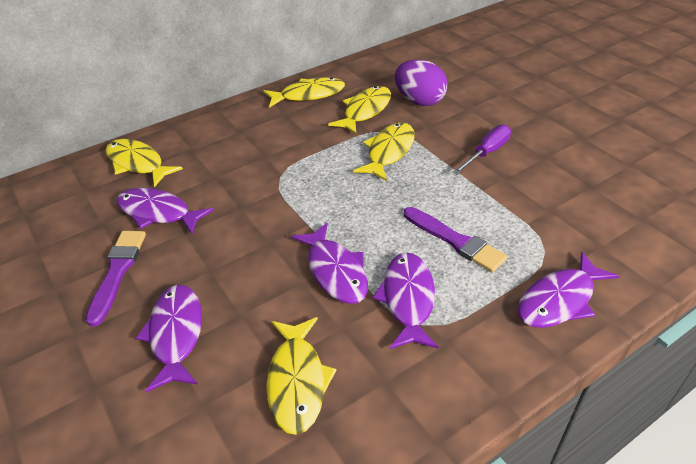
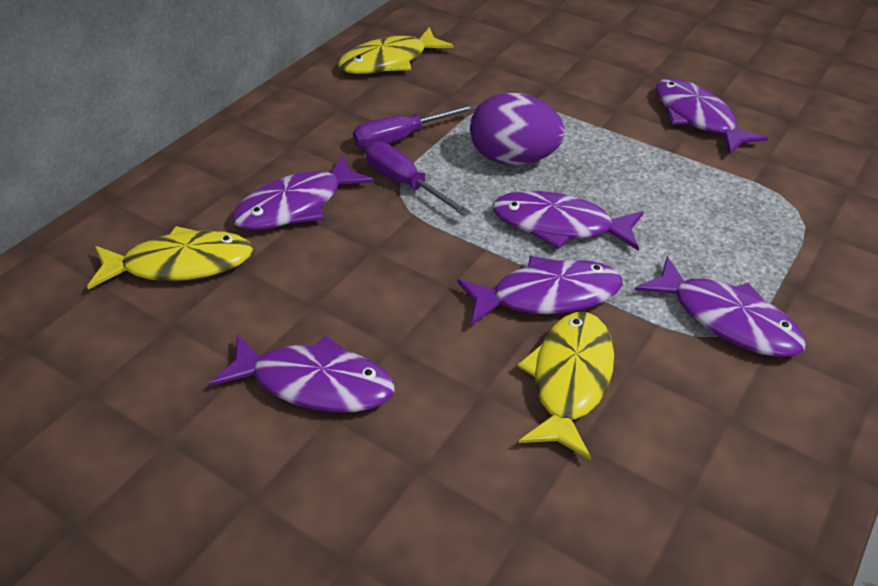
purple brush: 2 -> 0
purple fish: 5 -> 6
purple screwdriver: 1 -> 2
yellow fish: 5 -> 3

